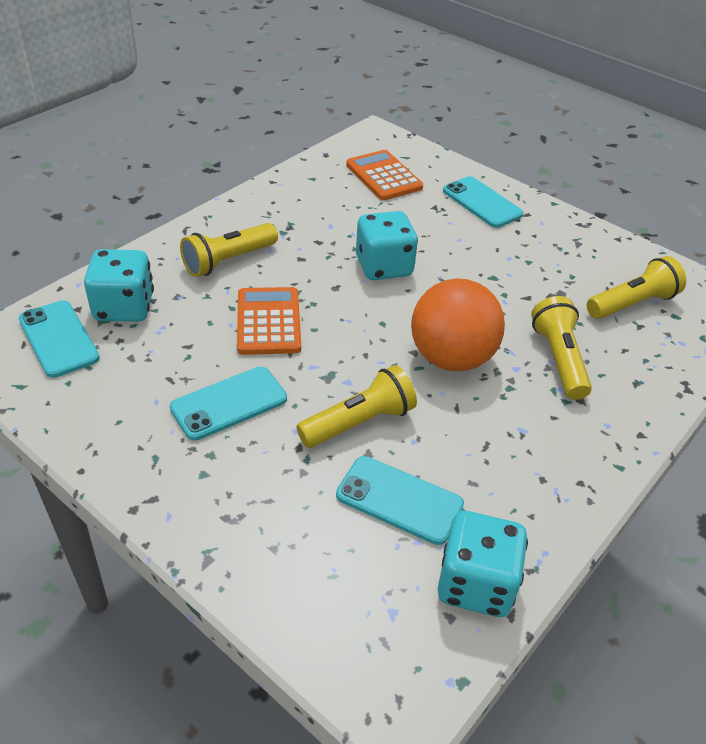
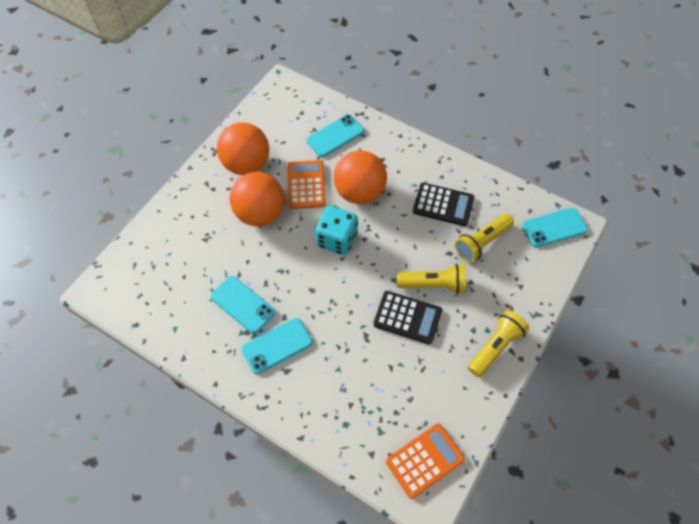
black calculator: 0 -> 2
orange ball: 1 -> 3
turquoise dice: 3 -> 1
yellow flashlight: 4 -> 3

